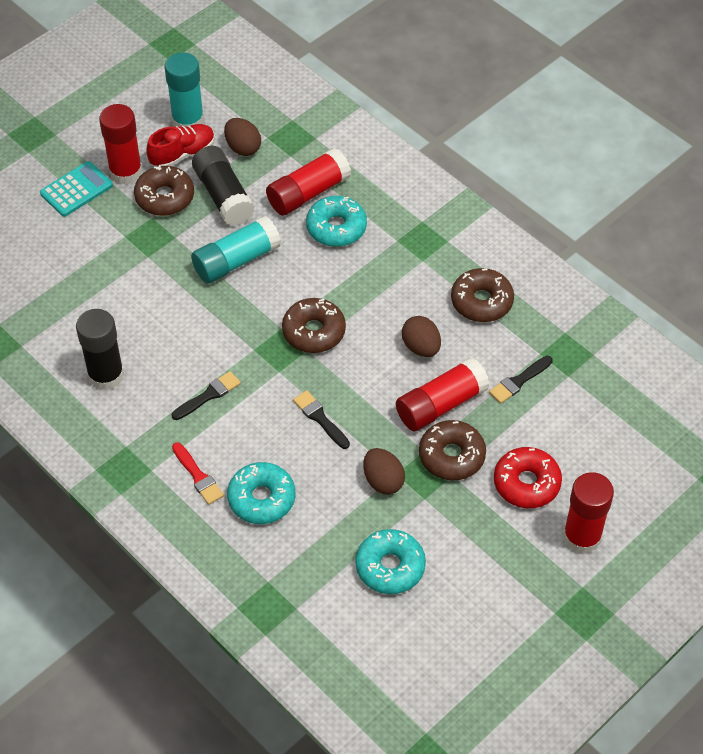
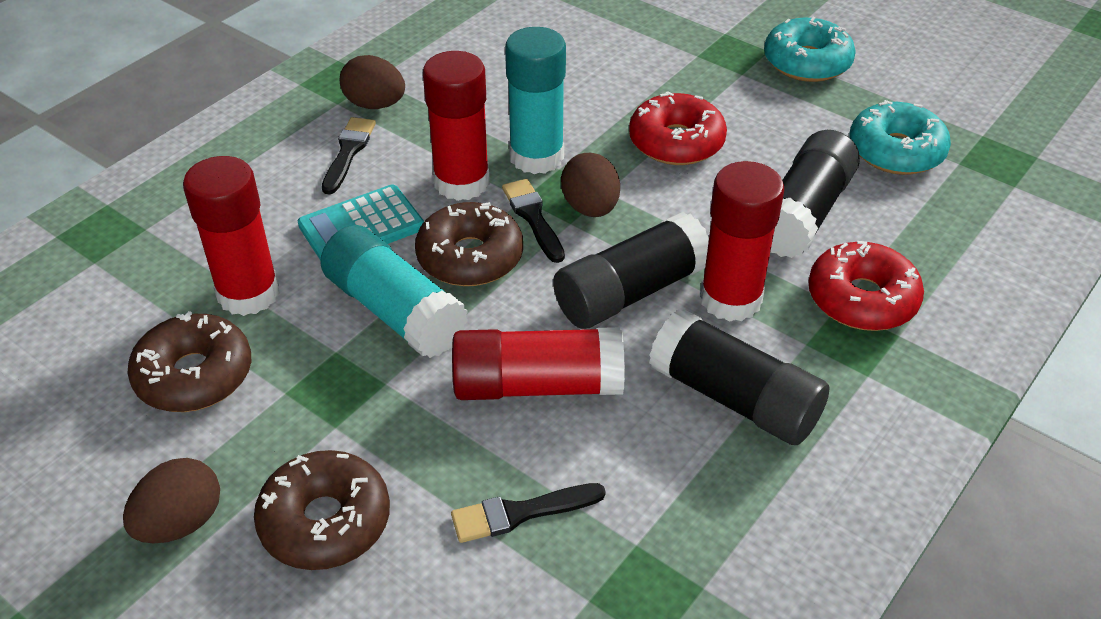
black glue stick: 2 -> 3
brown donut: 4 -> 3
red brush: 1 -> 0
red donut: 1 -> 2
red shoe: 1 -> 0
turquoise donut: 3 -> 2

